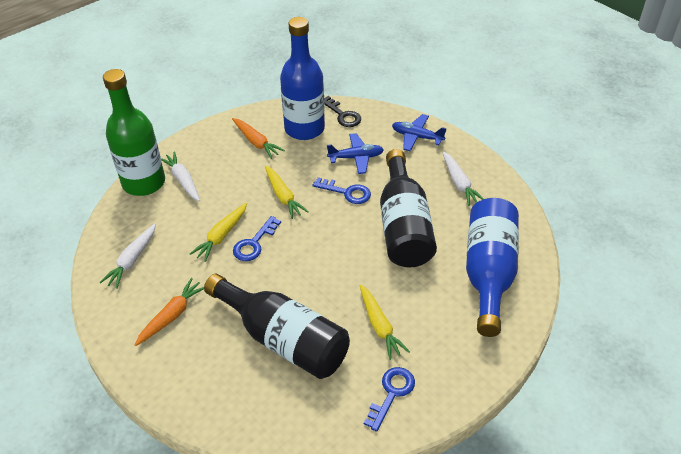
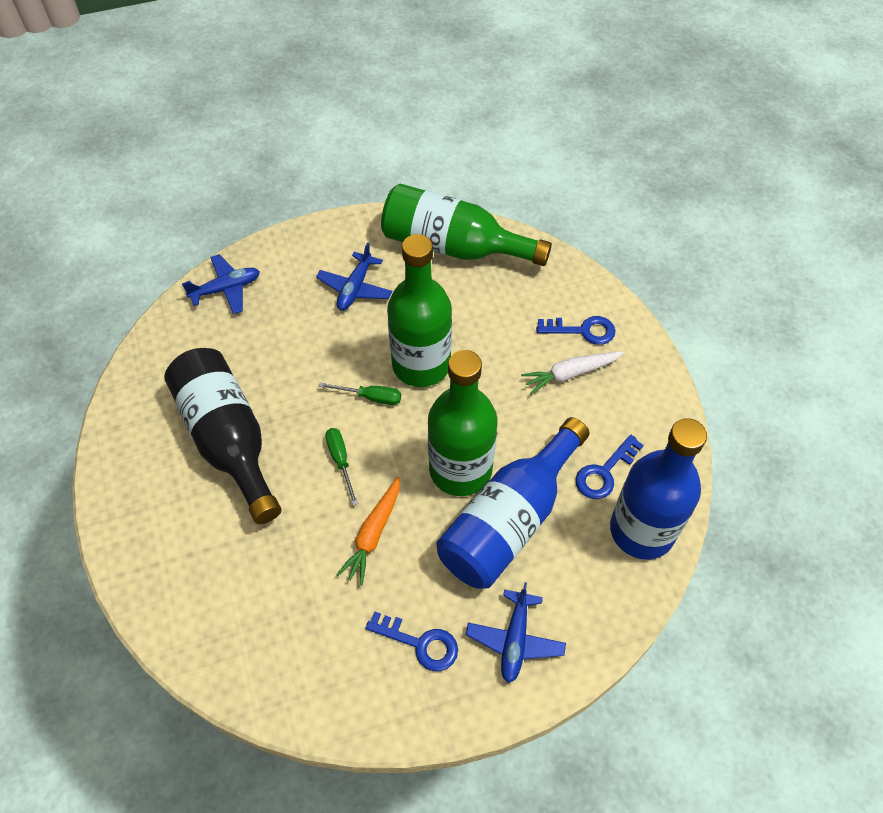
black bottle: 2 -> 1
black key: 1 -> 0
blue plane: 2 -> 3
green bottle: 1 -> 3
green screwdriver: 0 -> 2
orange carrot: 2 -> 1
white carrot: 3 -> 1
yellow carrot: 3 -> 0

